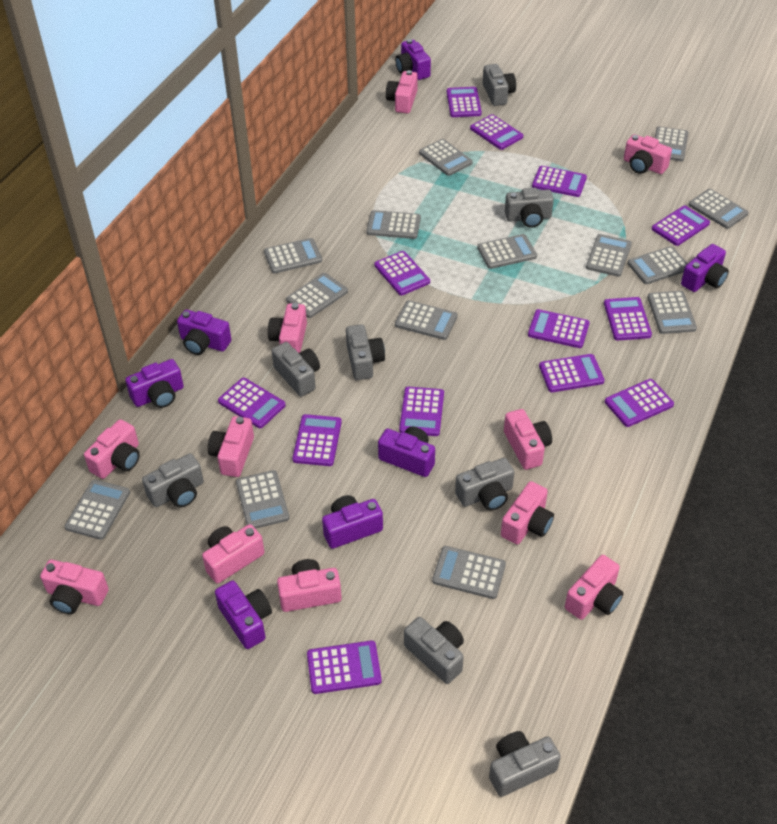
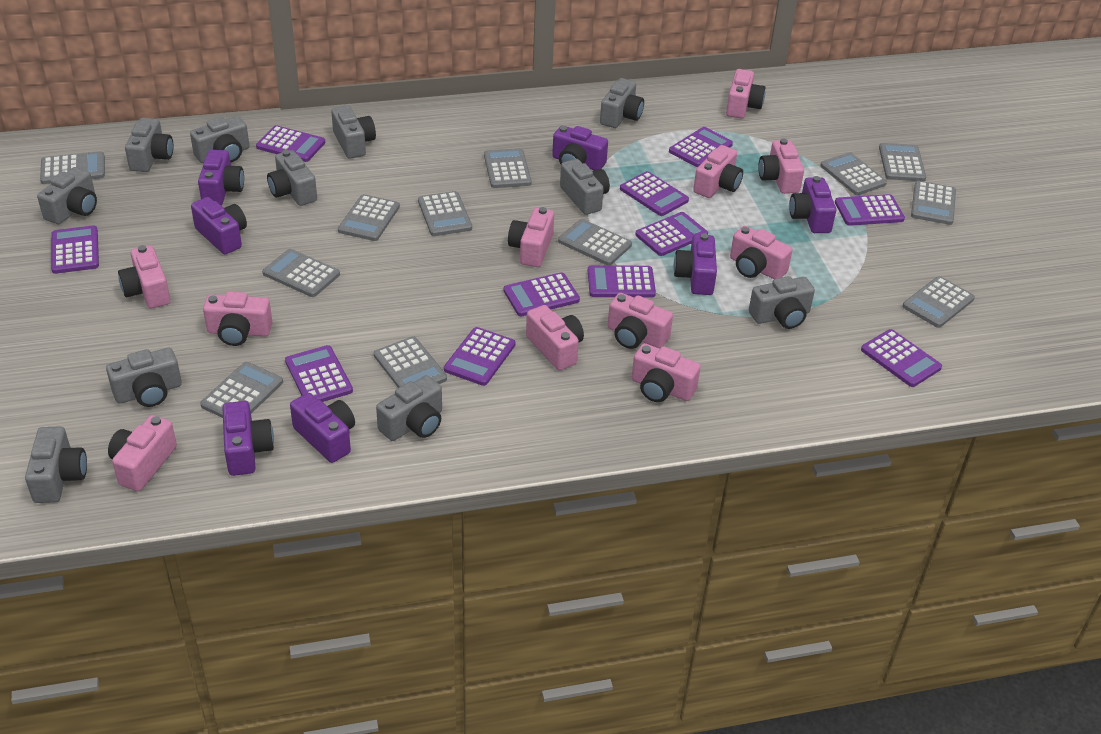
grey calculator: 14 -> 12
grey camera: 8 -> 11
purple calculator: 13 -> 11

